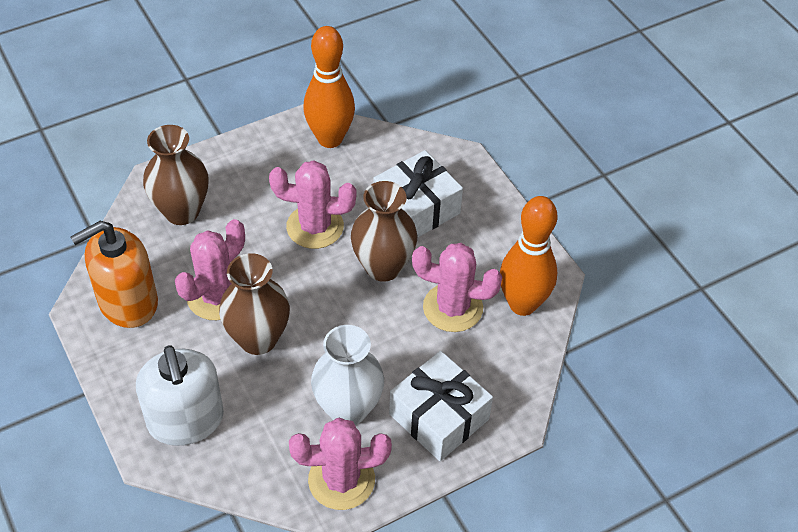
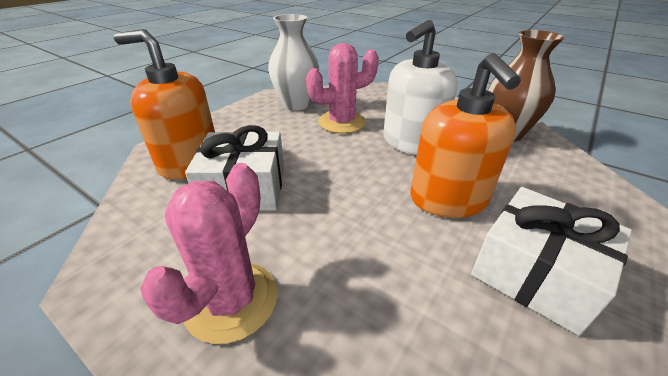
brown vase: 3 -> 1
orange bowling pin: 2 -> 0
orange soap dispenser: 1 -> 2
pink cactus: 4 -> 2

